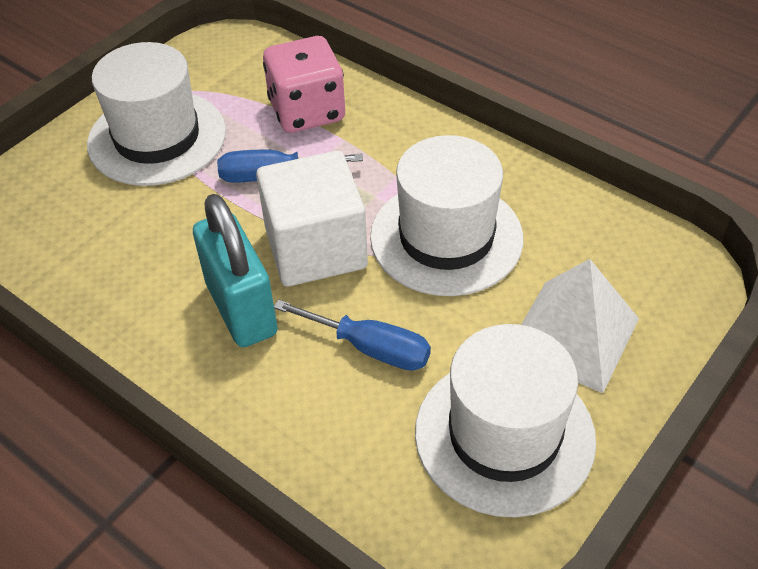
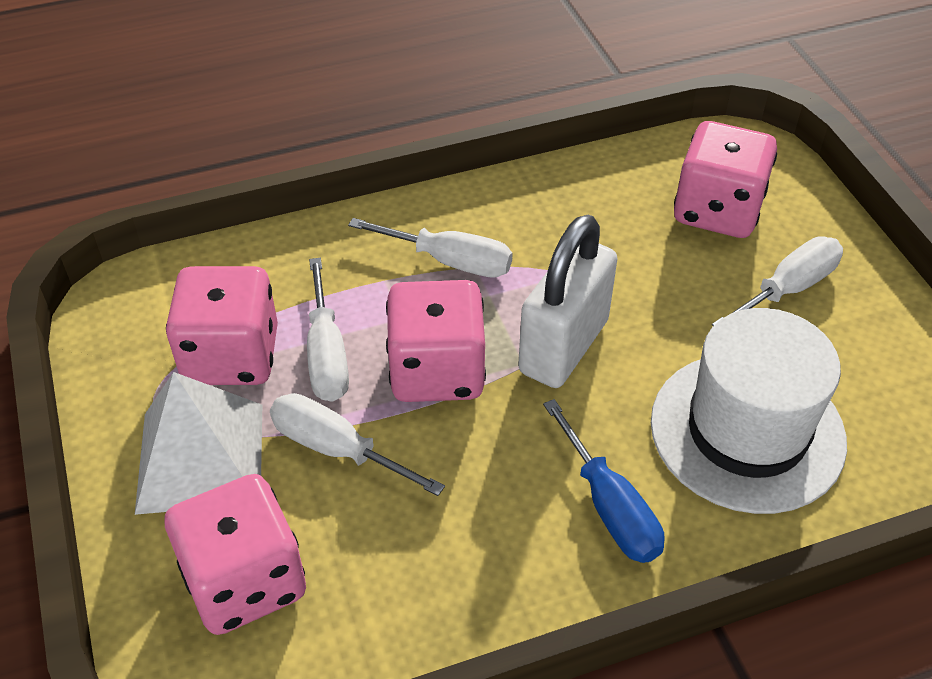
blue screwdriver: 2 -> 1
pink dice: 1 -> 4
turquoise padlock: 1 -> 0
white cube: 1 -> 0
white hat: 3 -> 1
white padlock: 0 -> 1
white screwdriver: 0 -> 4

